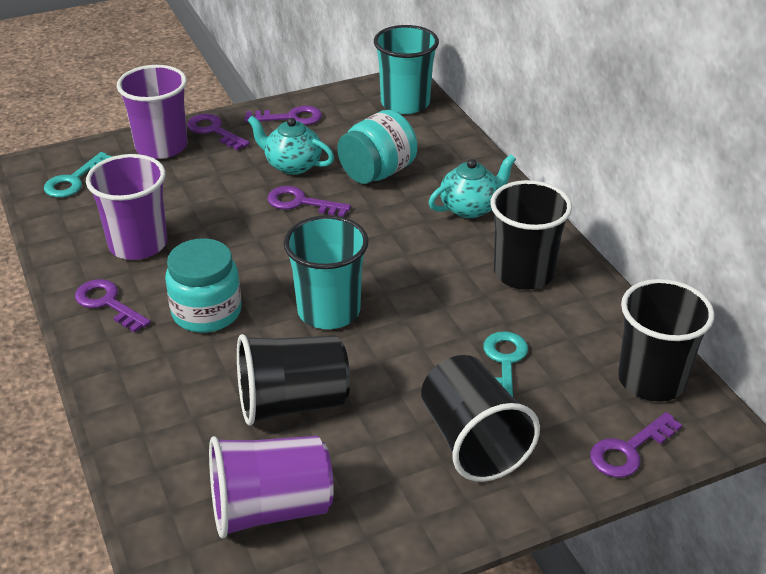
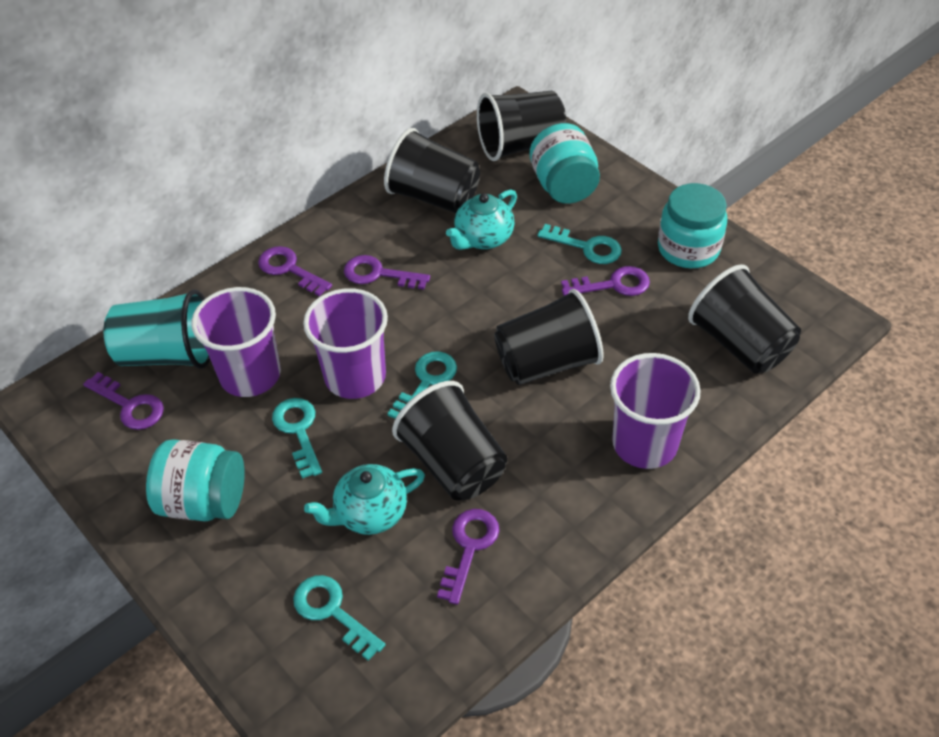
black cup: 4 -> 5
turquoise cup: 2 -> 1
turquoise jar: 2 -> 3
turquoise key: 2 -> 4

